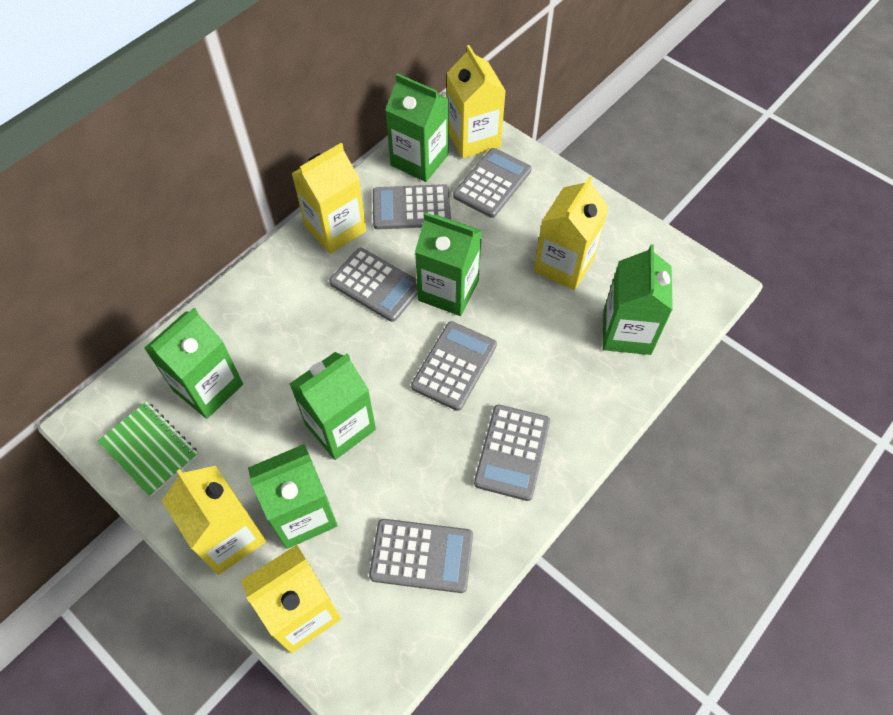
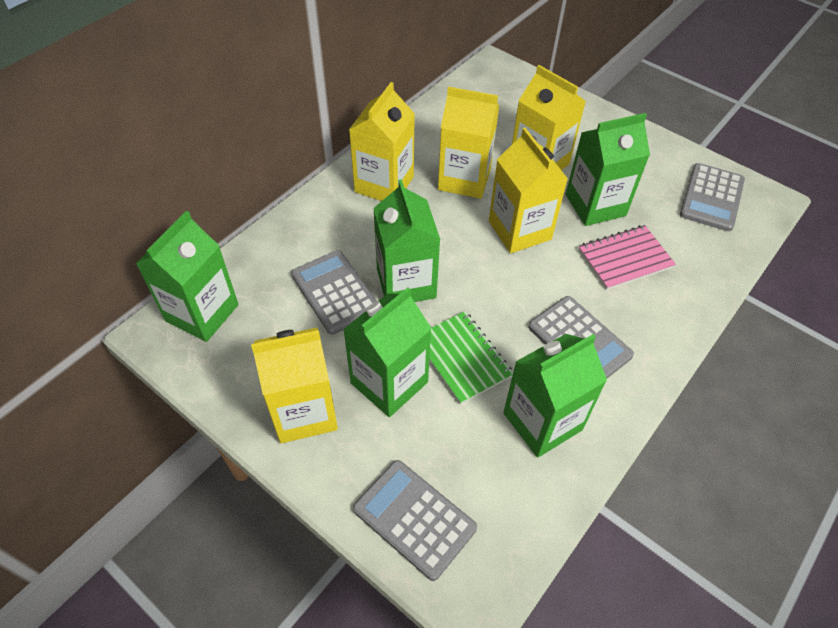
green carton: 6 -> 5
grey calculator: 6 -> 4
pink notebook: 0 -> 1

